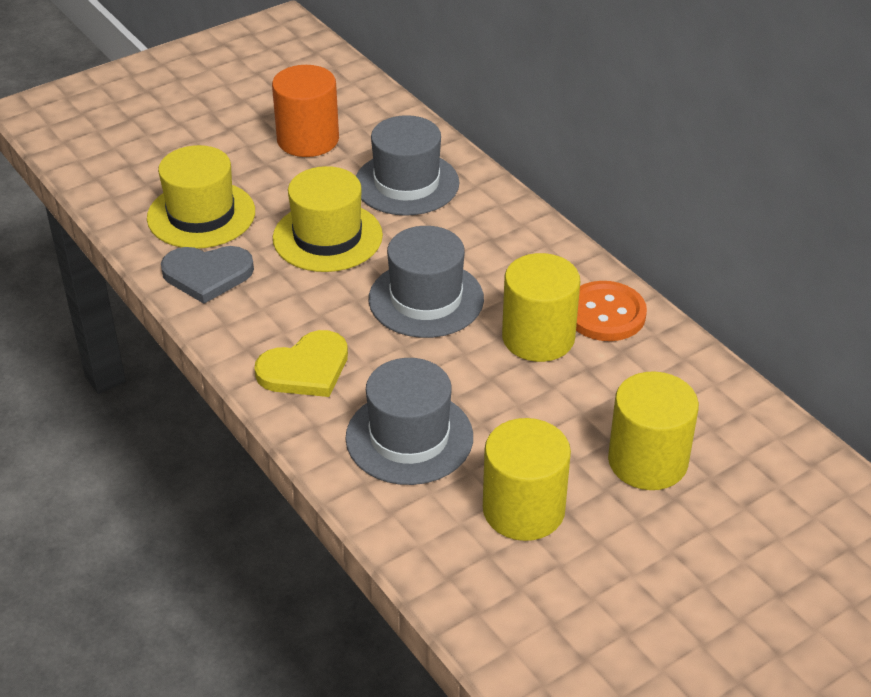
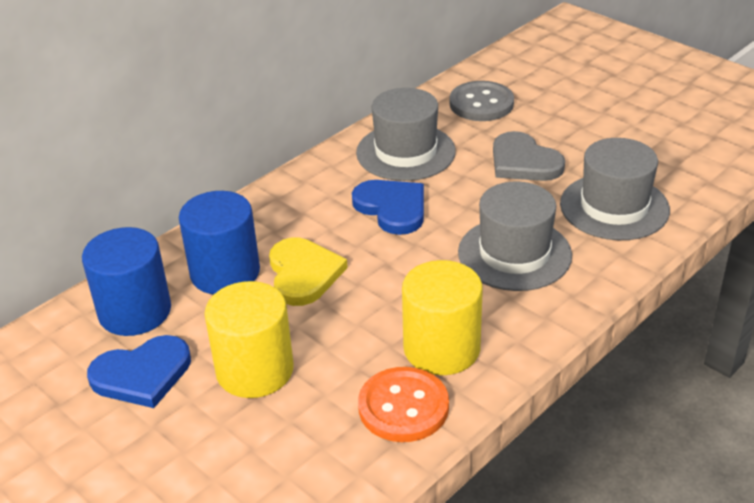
blue cylinder: 0 -> 2
blue heart: 0 -> 2
grey button: 0 -> 1
orange cylinder: 1 -> 0
yellow cylinder: 3 -> 2
yellow hat: 2 -> 0

